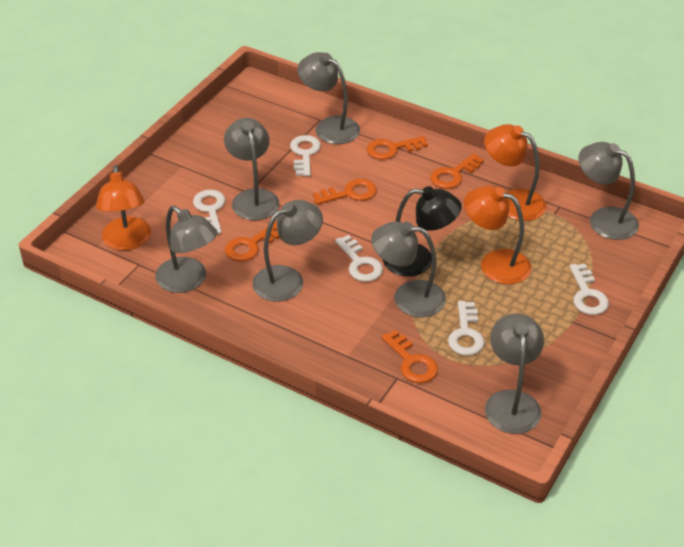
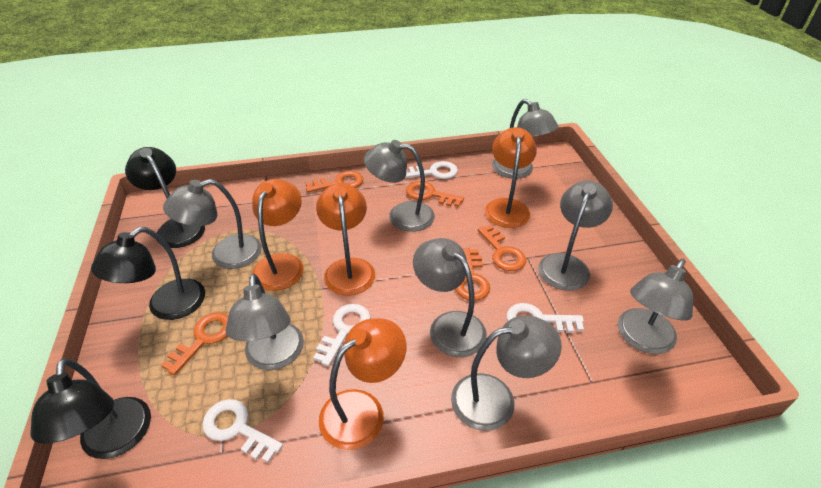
black lamp: 1 -> 3
grey lamp: 7 -> 8
orange lamp: 3 -> 4
white key: 5 -> 4

